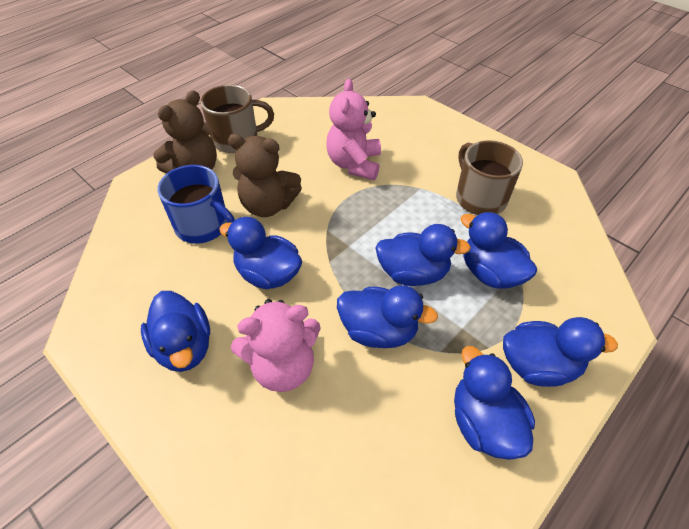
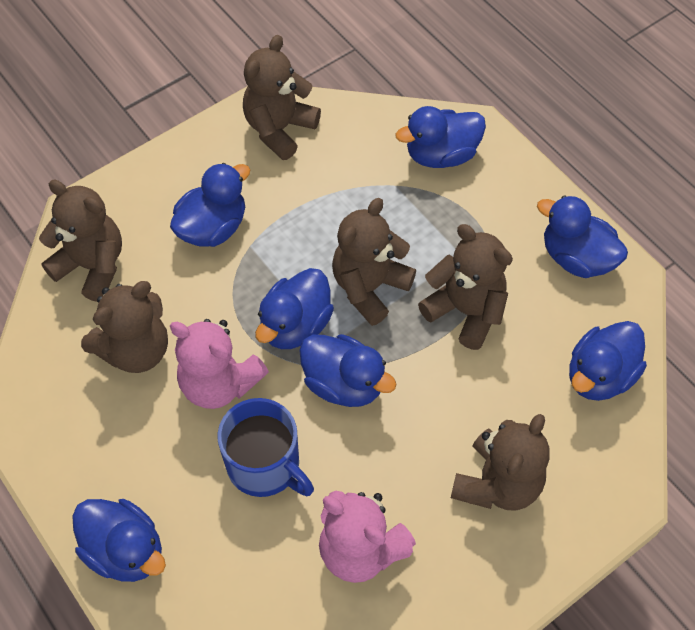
brown mug: 2 -> 0
brown teddy bear: 2 -> 6

